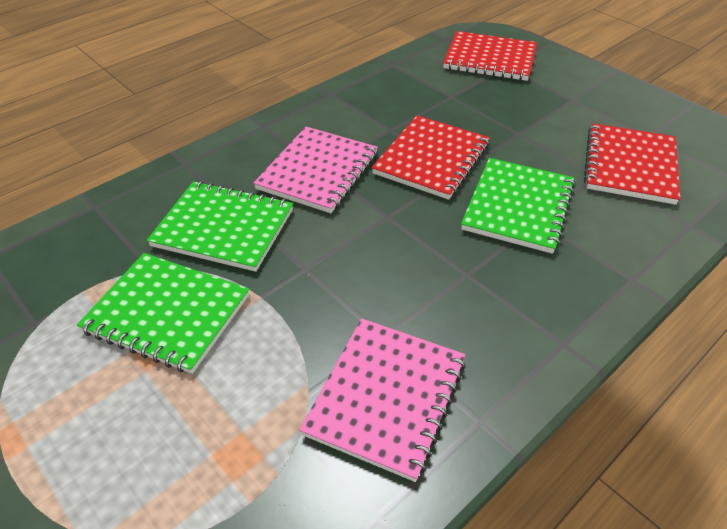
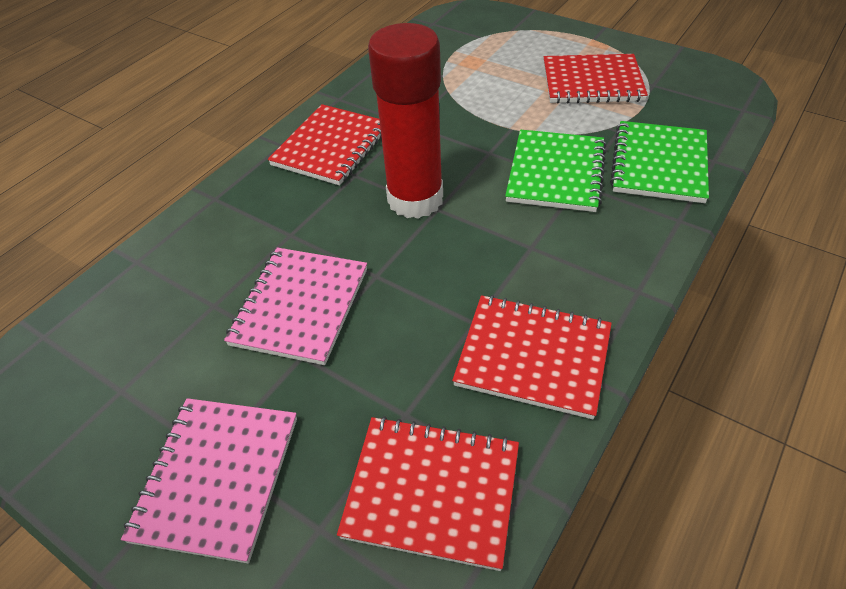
green notebook: 3 -> 2
red glue stick: 0 -> 1
red notebook: 3 -> 4

